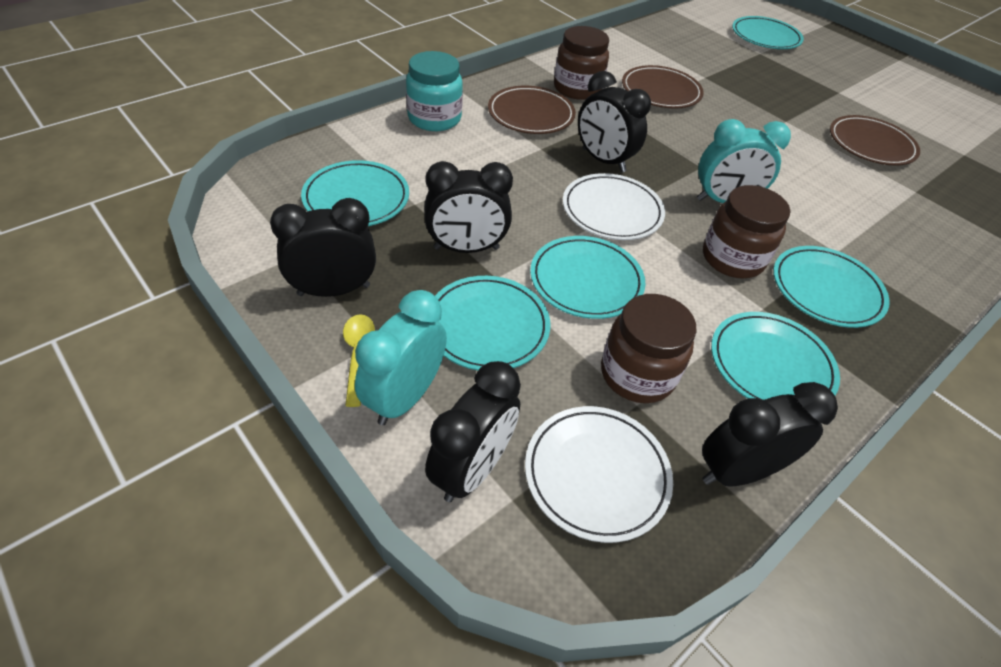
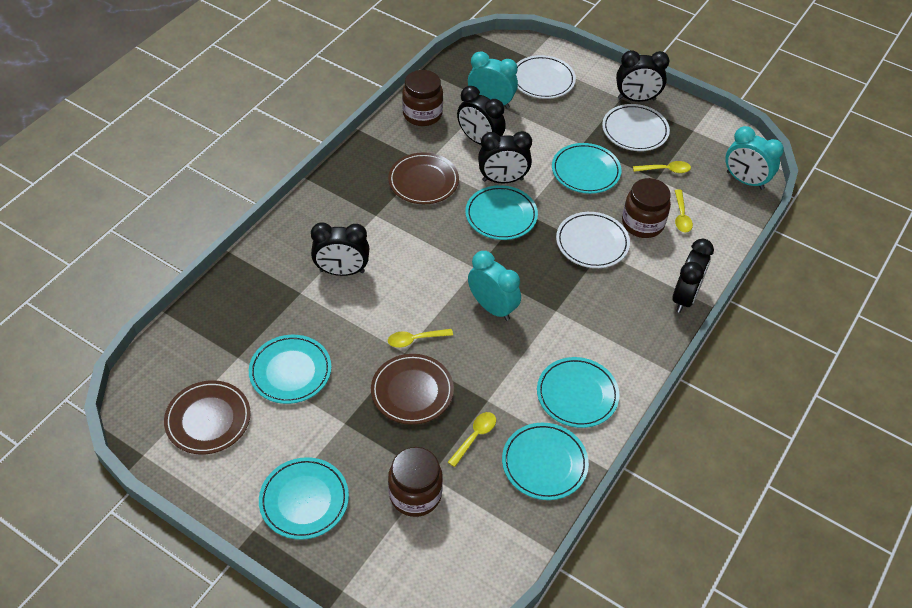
turquoise clock: 2 -> 3
turquoise jar: 1 -> 0
white plate: 2 -> 3
yellow spoon: 1 -> 4

